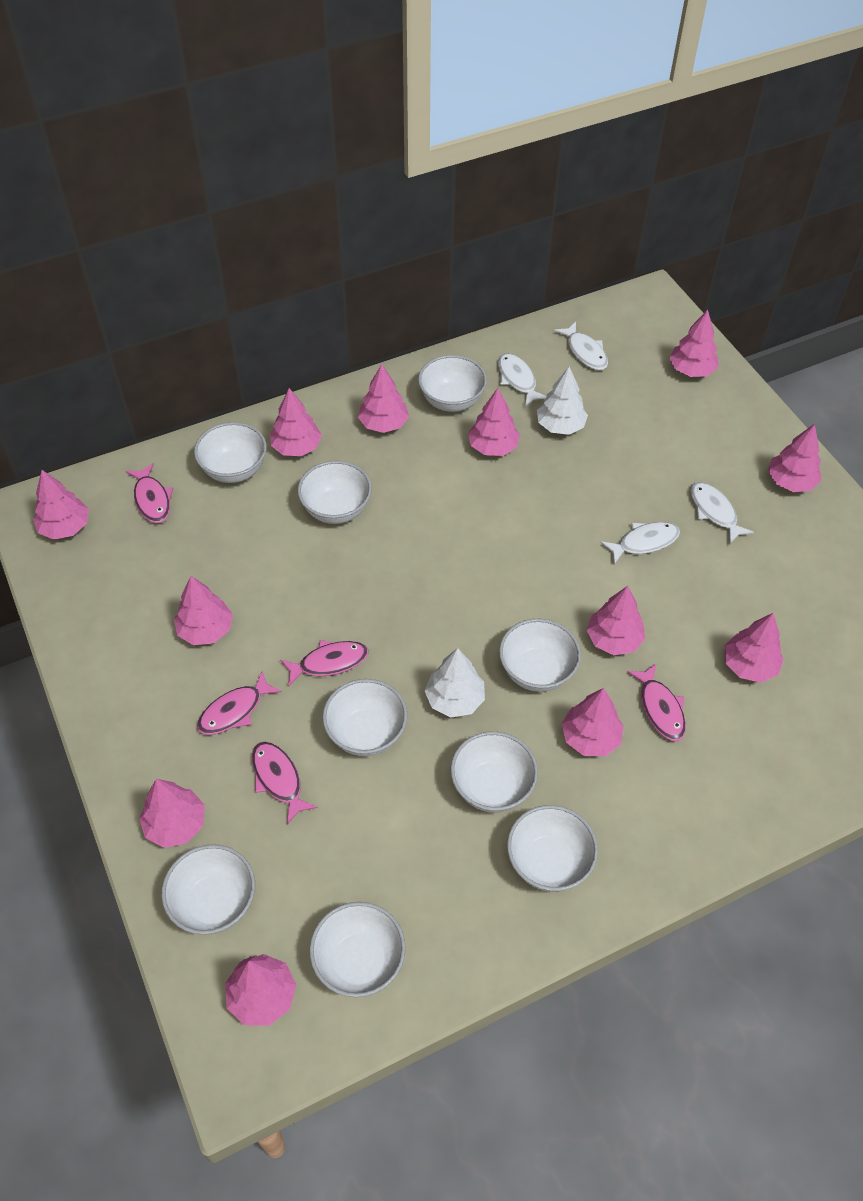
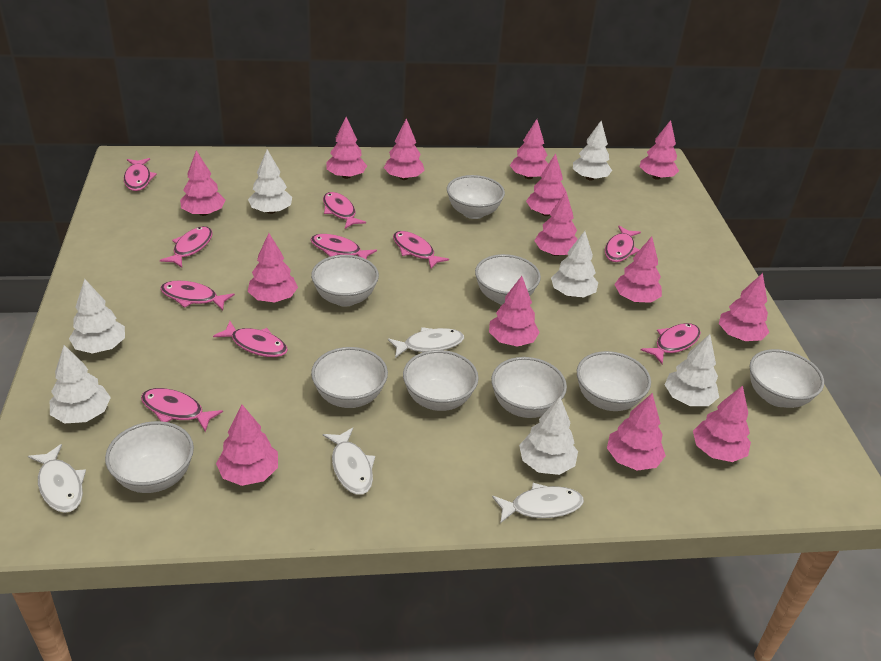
pink fish: 5 -> 10
pink tree: 12 -> 14
white tree: 2 -> 7

